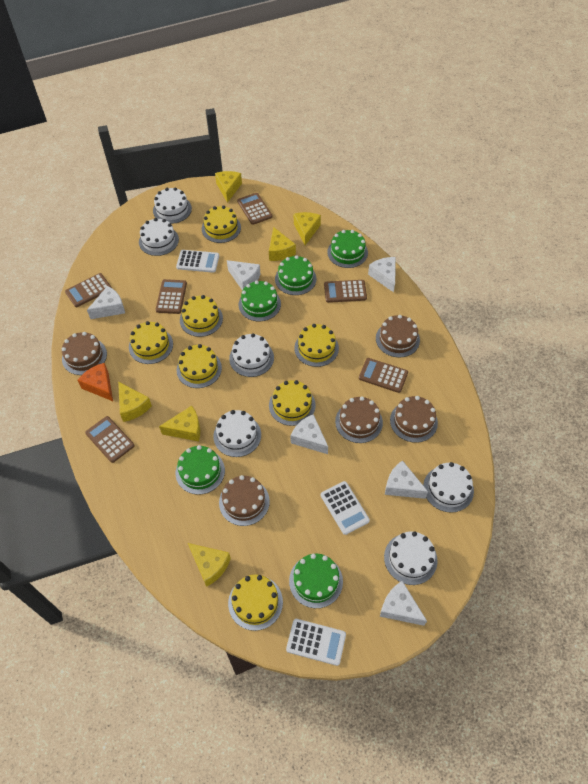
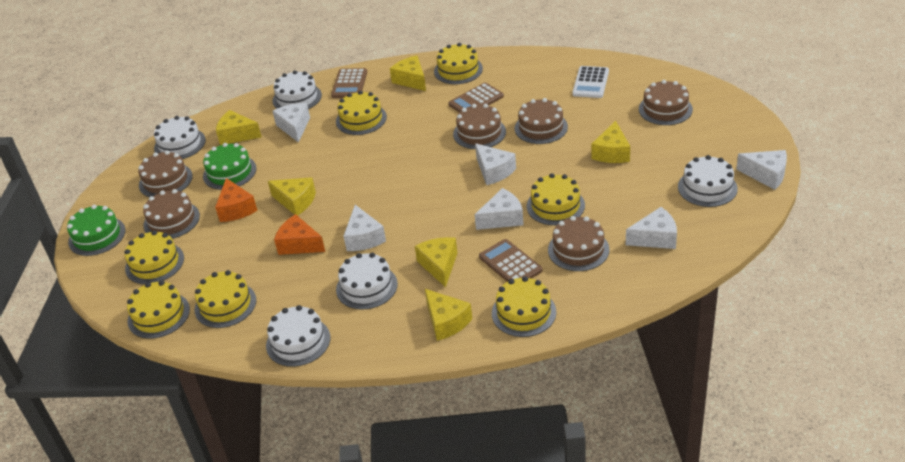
brown cake: 5 -> 6
brown calculator: 6 -> 3
green cake: 5 -> 2
orange cheese: 1 -> 2
white cake: 6 -> 5
white calculator: 3 -> 1

